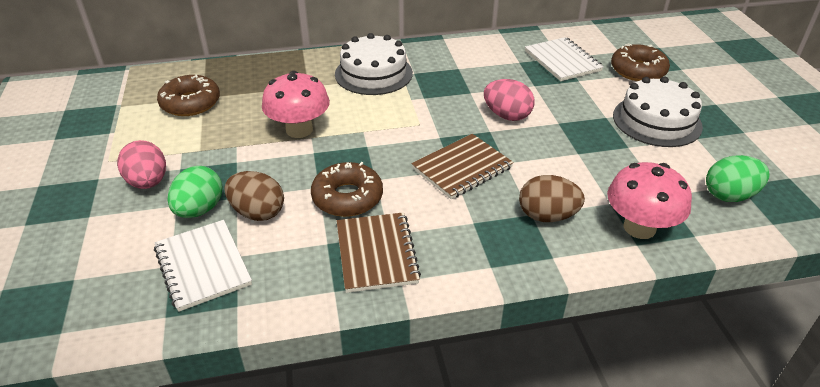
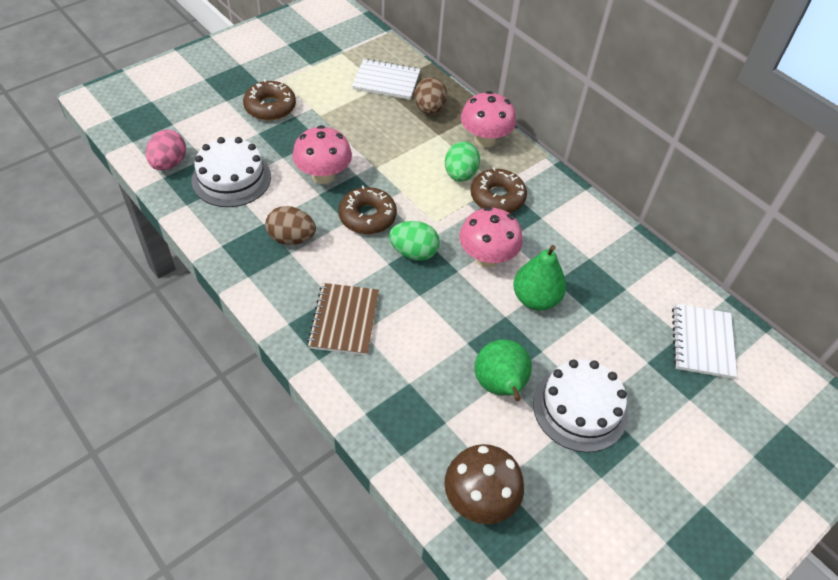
brown mushroom: 0 -> 1
brown notebook: 2 -> 1
green pear: 0 -> 2
pink egg: 2 -> 1
pink mushroom: 2 -> 3

